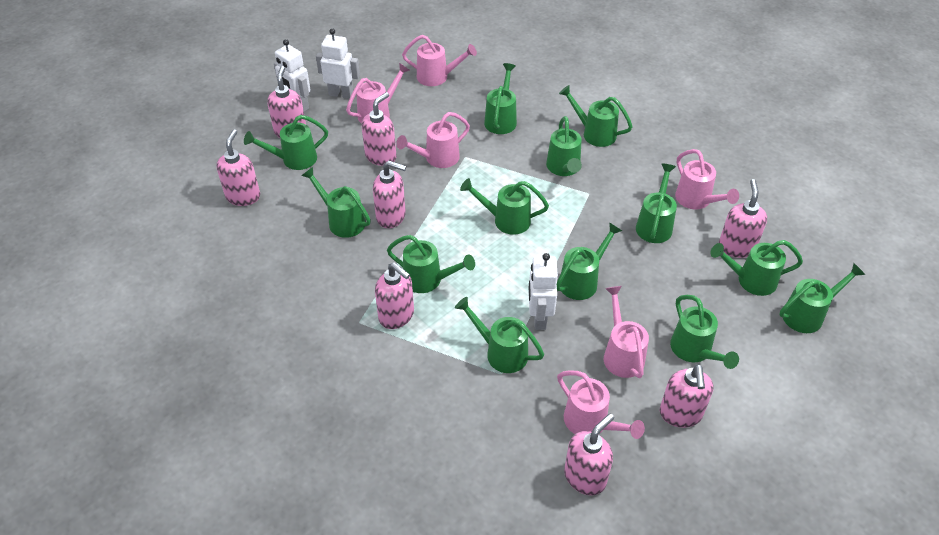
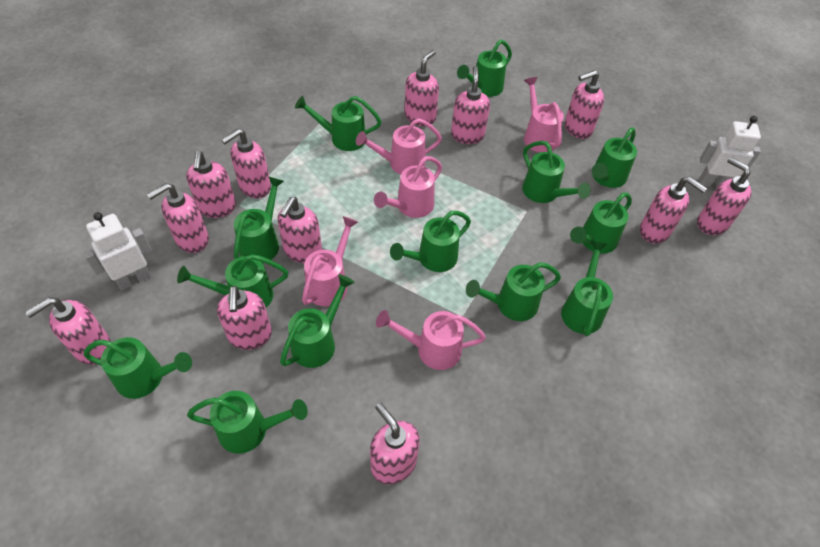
pink soap dispenser: 8 -> 12
pink watering can: 6 -> 5
white robot: 3 -> 2

